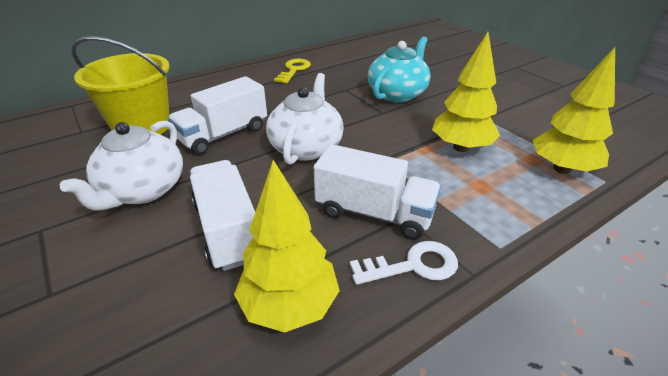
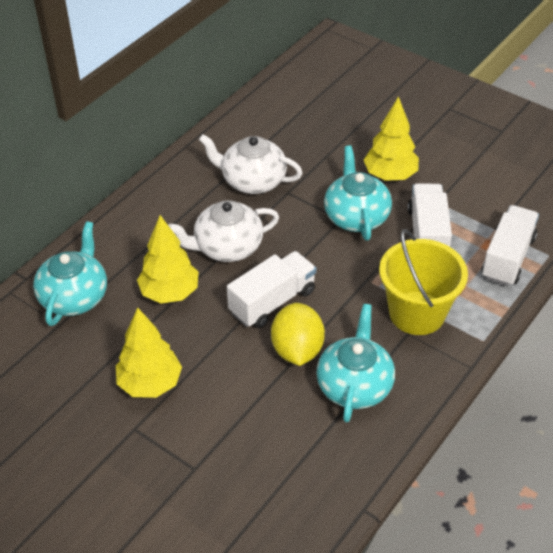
turquoise teapot: 1 -> 3
white key: 1 -> 0
yellow key: 1 -> 0
yellow lemon: 0 -> 1

